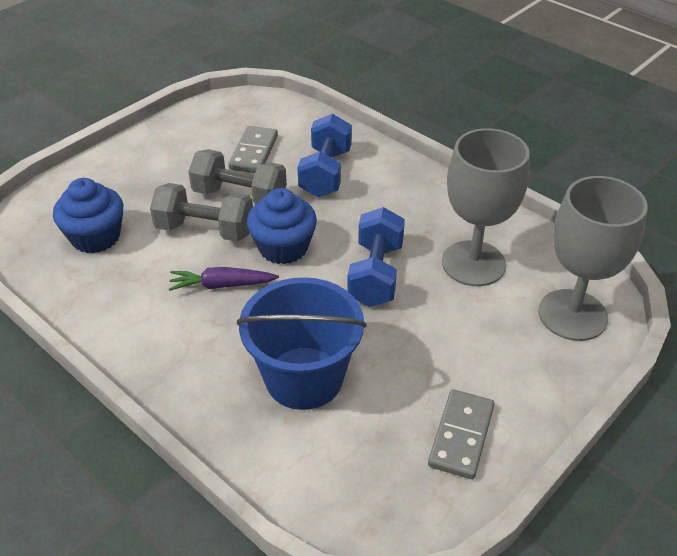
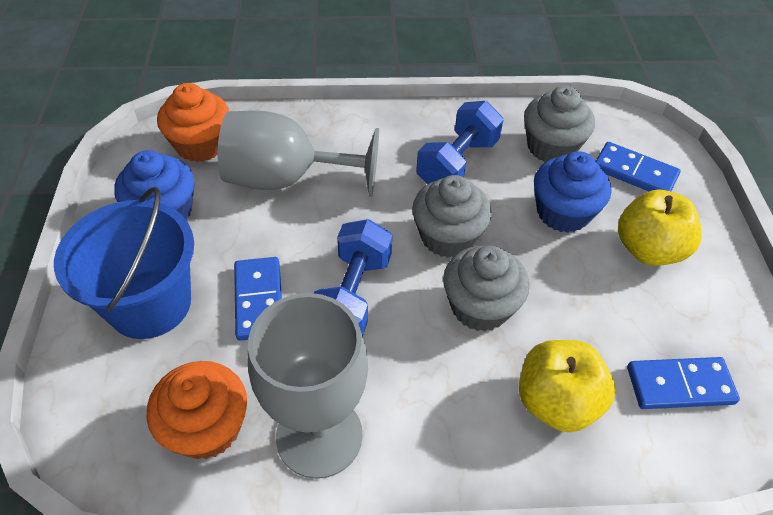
blue domino: 0 -> 3
grey cupcake: 0 -> 3
grey domino: 2 -> 0
grey dumbbell: 2 -> 0
orange cupcake: 0 -> 2
purple carrot: 1 -> 0
yellow apple: 0 -> 2

